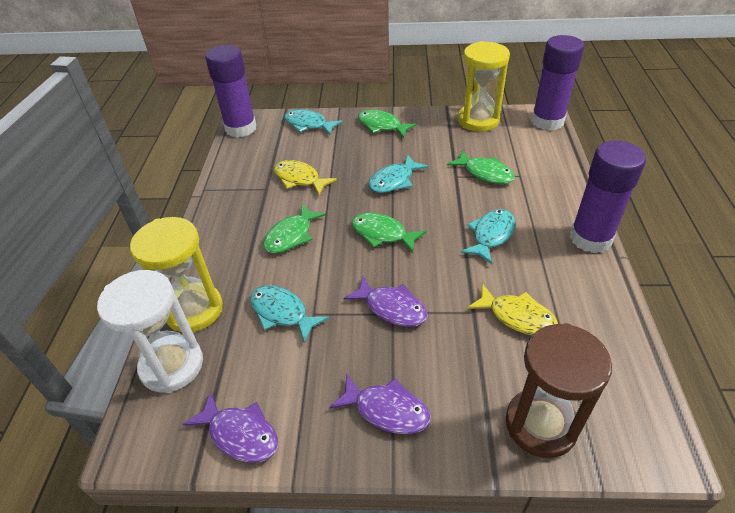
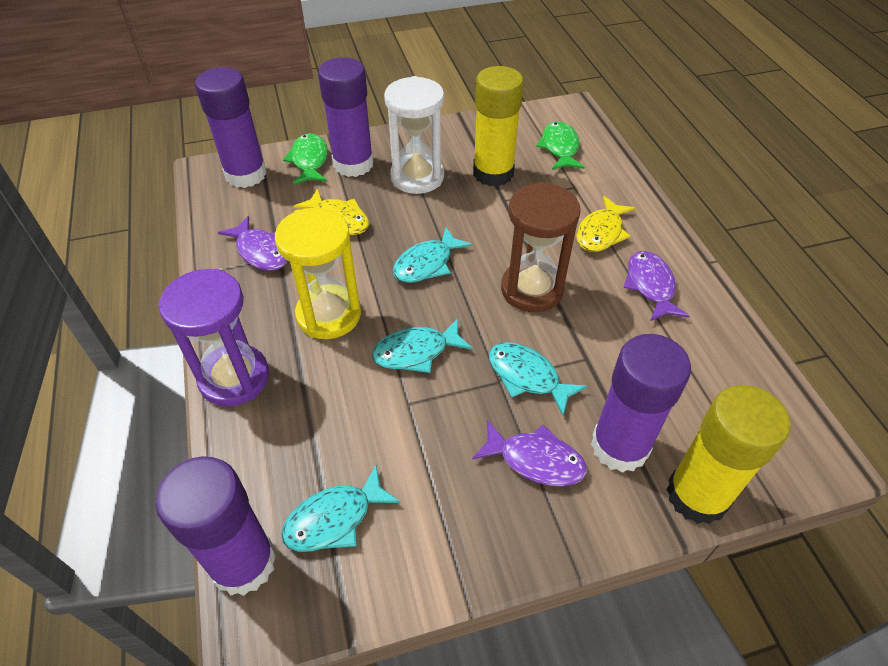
green fish: 4 -> 2
purple glue stick: 3 -> 4
purple hourglass: 0 -> 1
yellow glue stick: 0 -> 2
yellow hourglass: 2 -> 1

